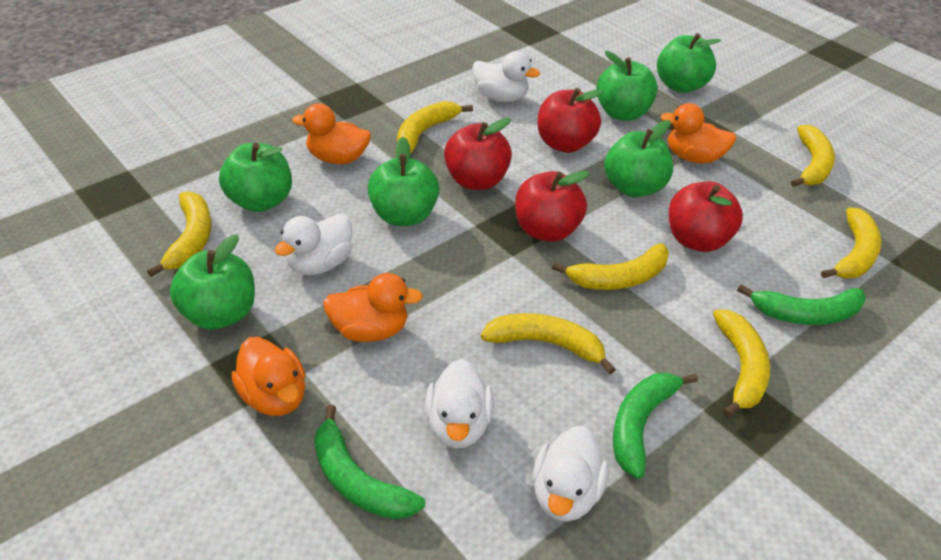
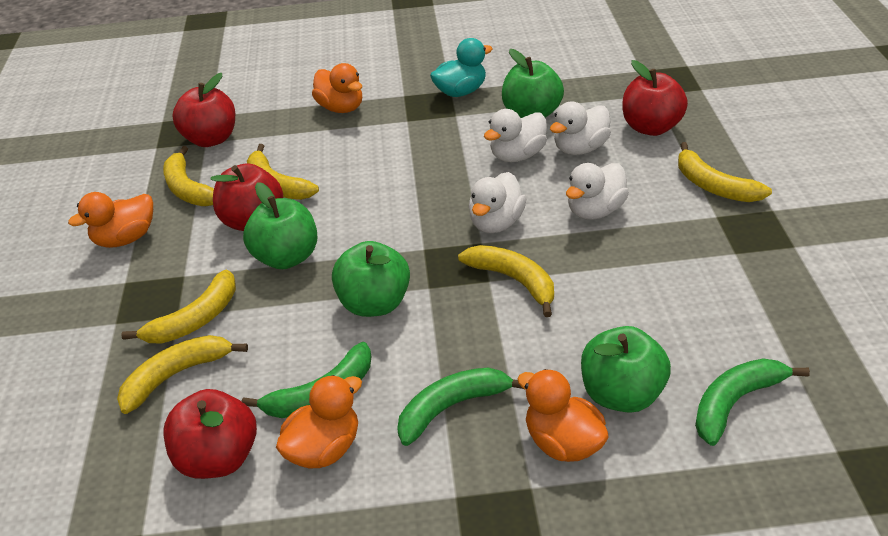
green apple: 6 -> 4
turquoise duck: 0 -> 1
yellow banana: 7 -> 6

